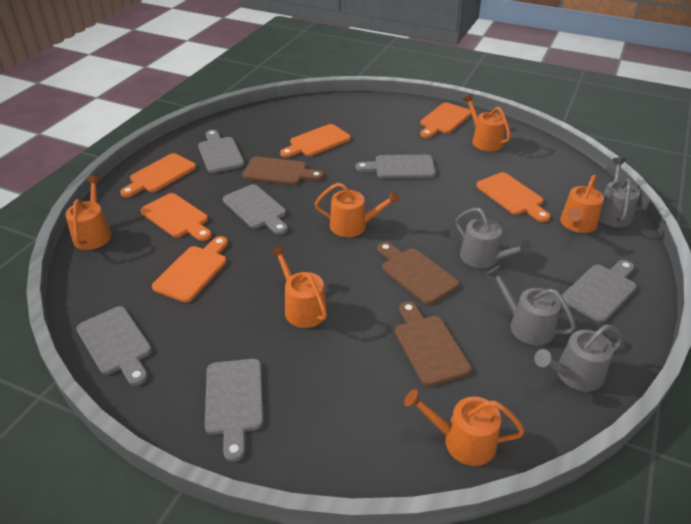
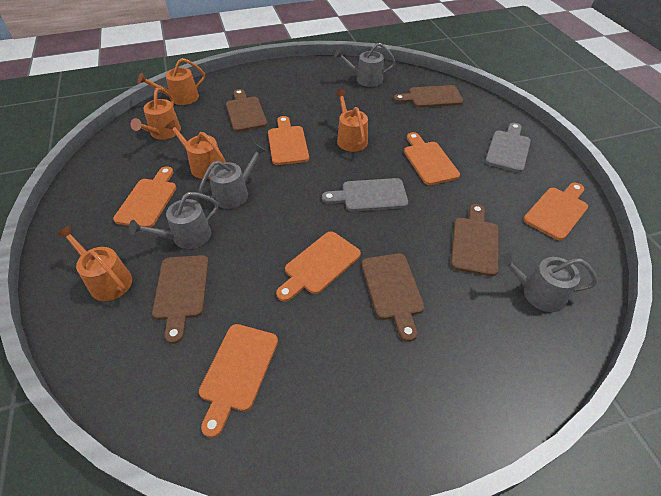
brown cutting board: 3 -> 5
grey cutting board: 6 -> 2
orange watering can: 6 -> 5

